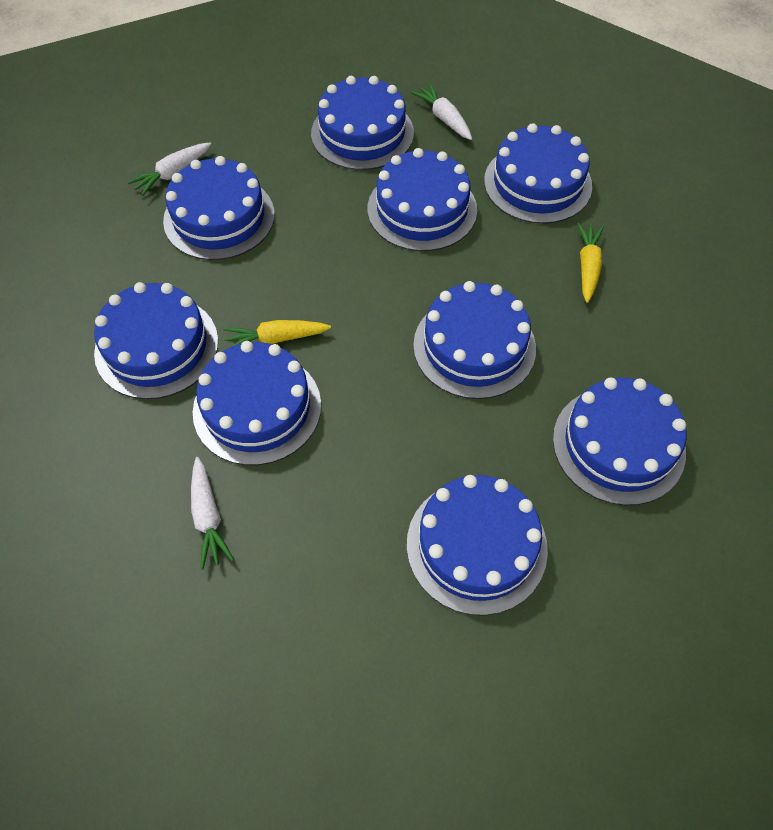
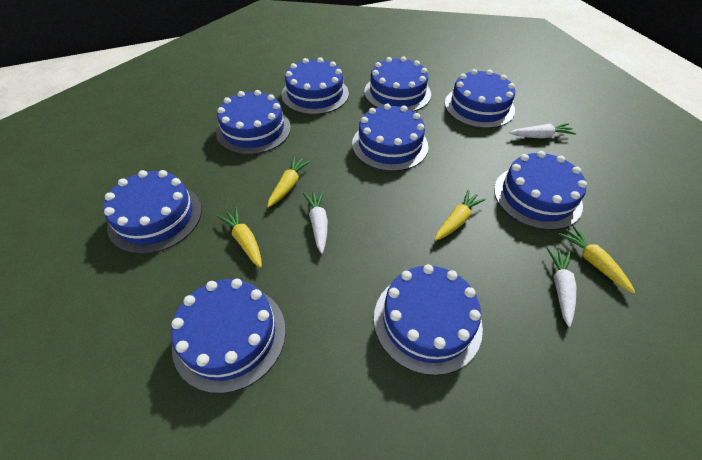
yellow carrot: 2 -> 4

